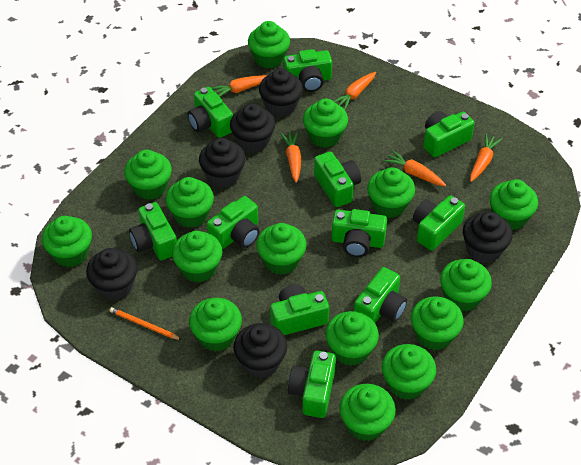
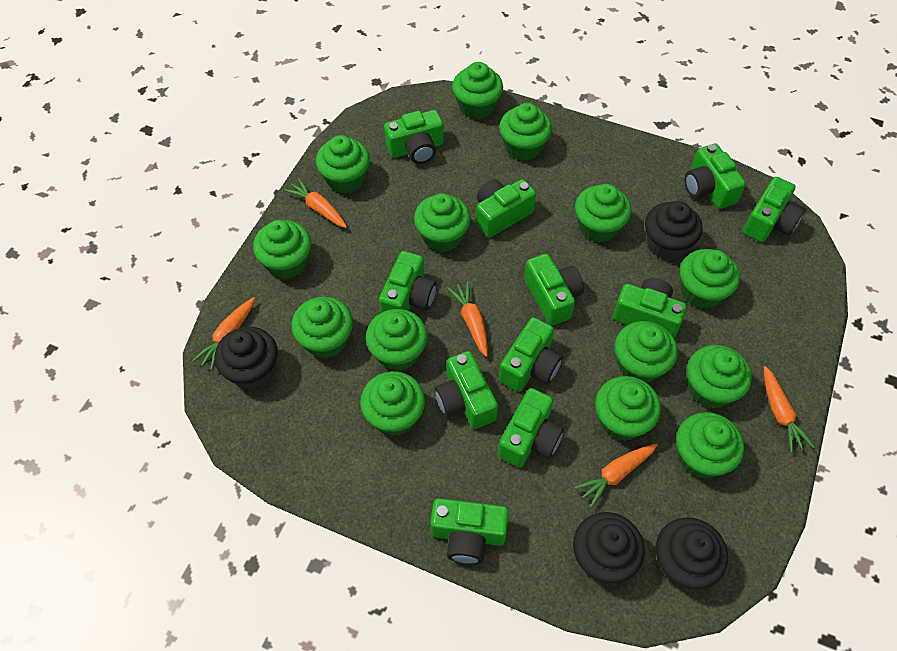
black cupcake: 6 -> 4
green cupcake: 15 -> 14
orange pencil: 1 -> 0

